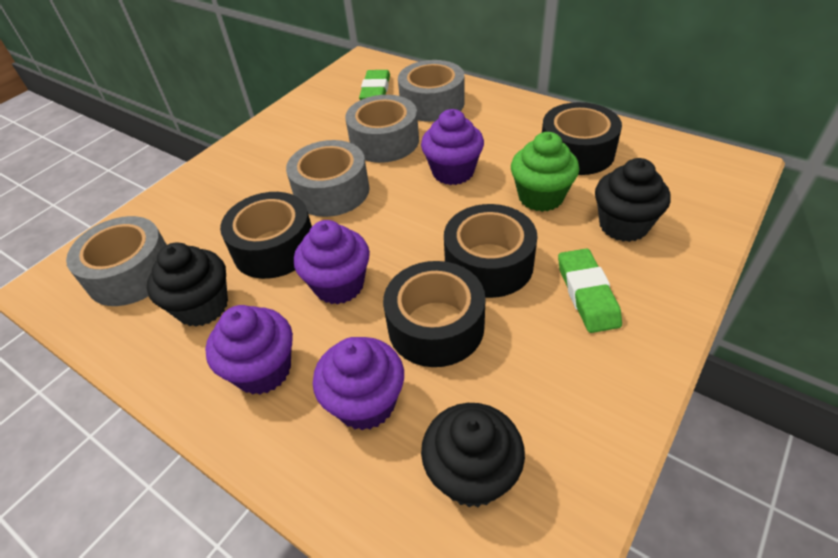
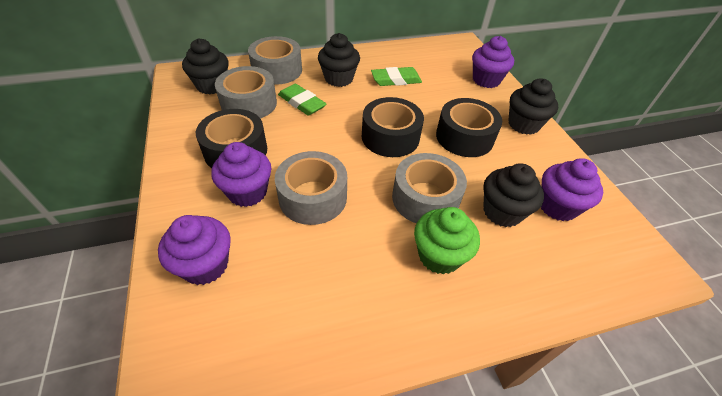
black cupcake: 3 -> 4
black tape: 4 -> 3

